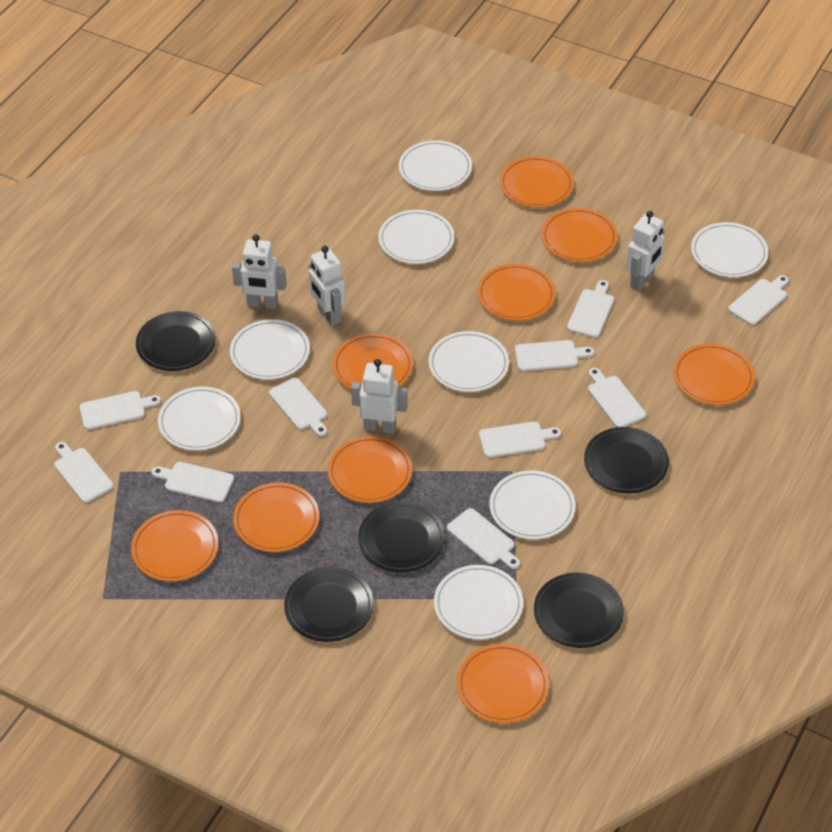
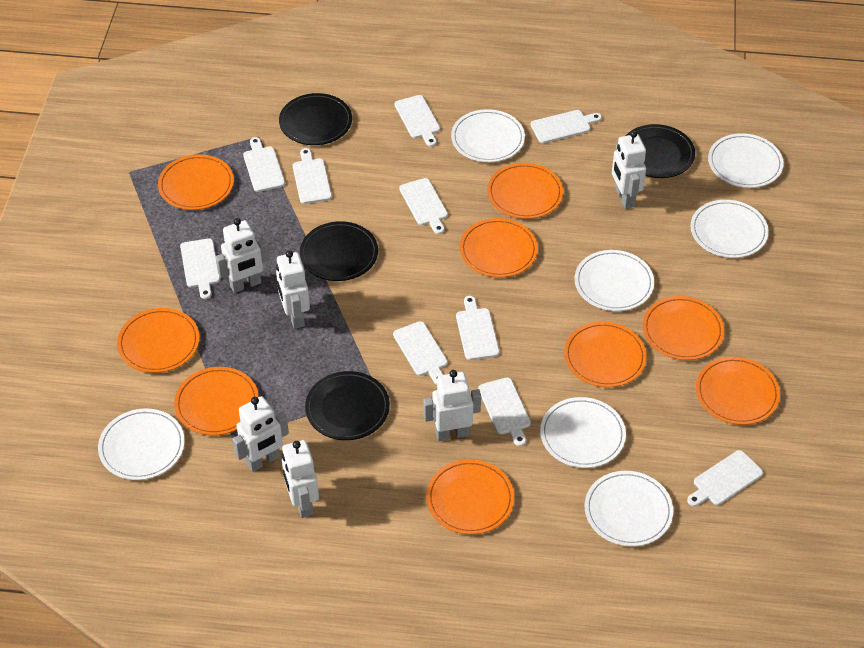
black plate: 5 -> 4
white plate: 8 -> 7
white robot: 4 -> 6

